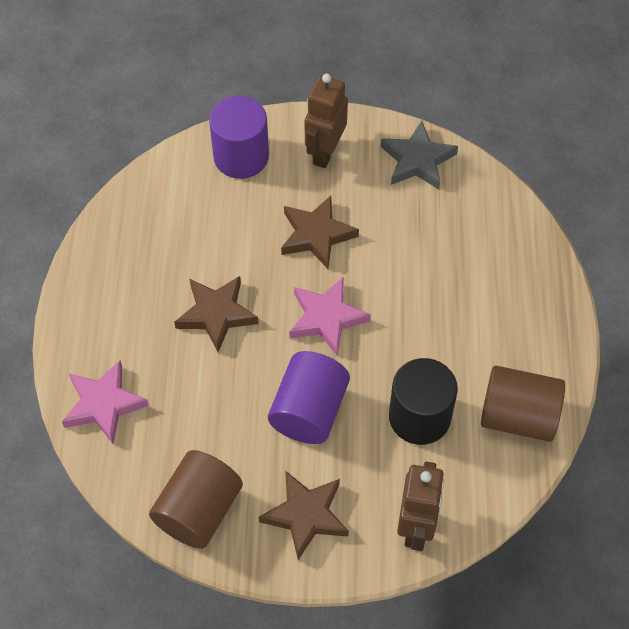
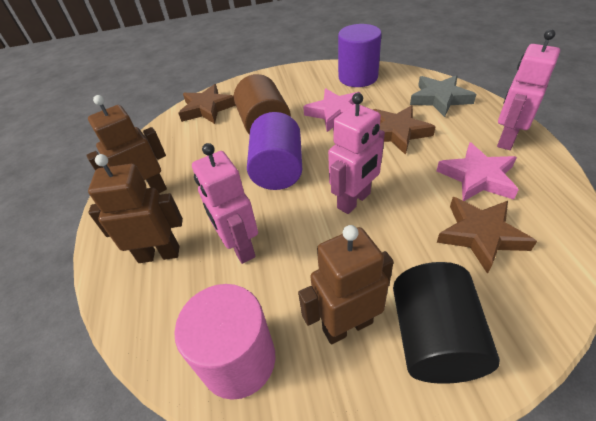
brown cylinder: 2 -> 1
brown robot: 2 -> 3
pink cylinder: 0 -> 1
pink robot: 0 -> 3

